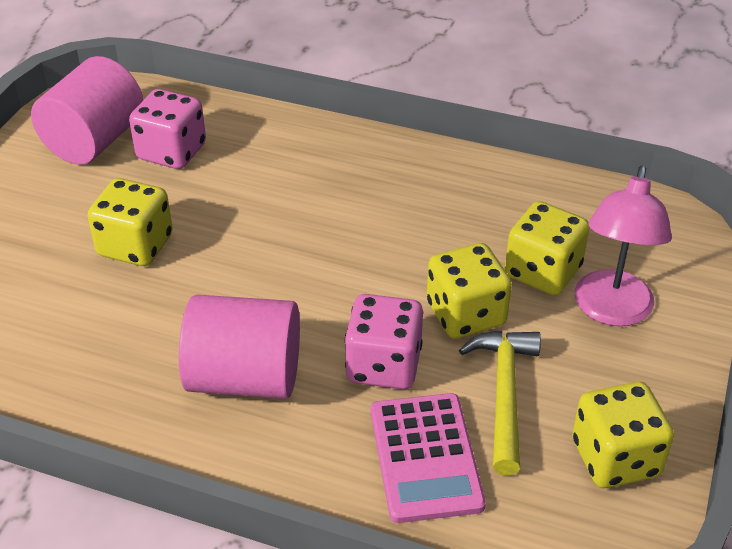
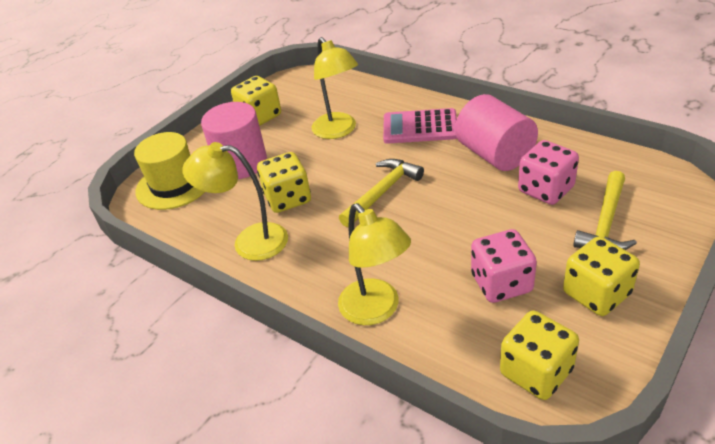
pink lamp: 1 -> 0
yellow hammer: 1 -> 2
yellow hat: 0 -> 1
yellow lamp: 0 -> 3

